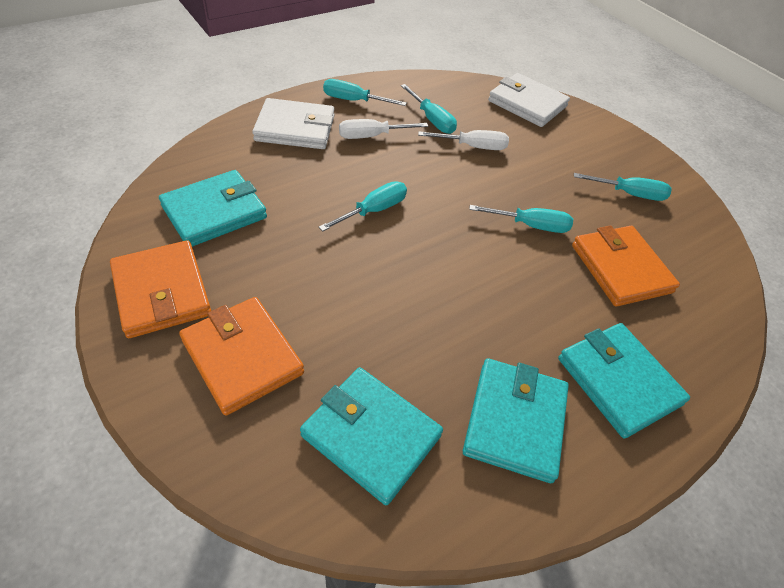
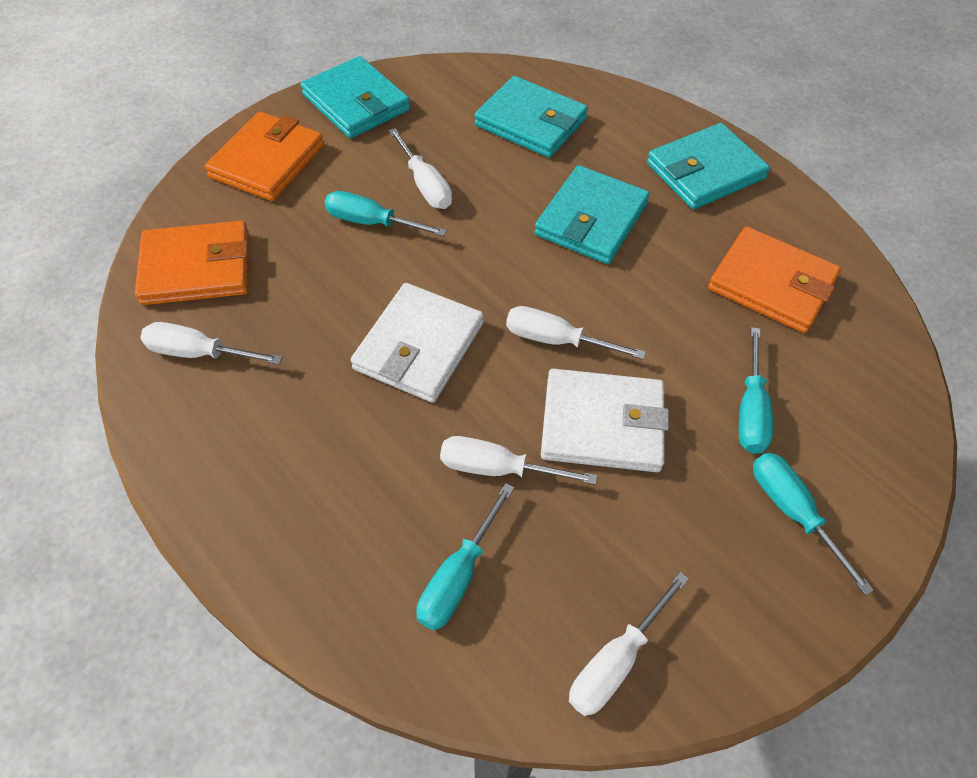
turquoise screwdriver: 5 -> 4
white screwdriver: 2 -> 5

